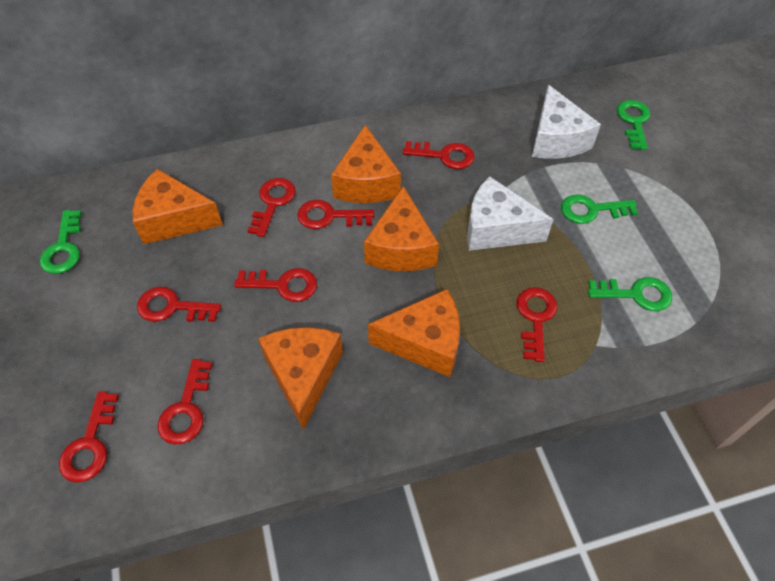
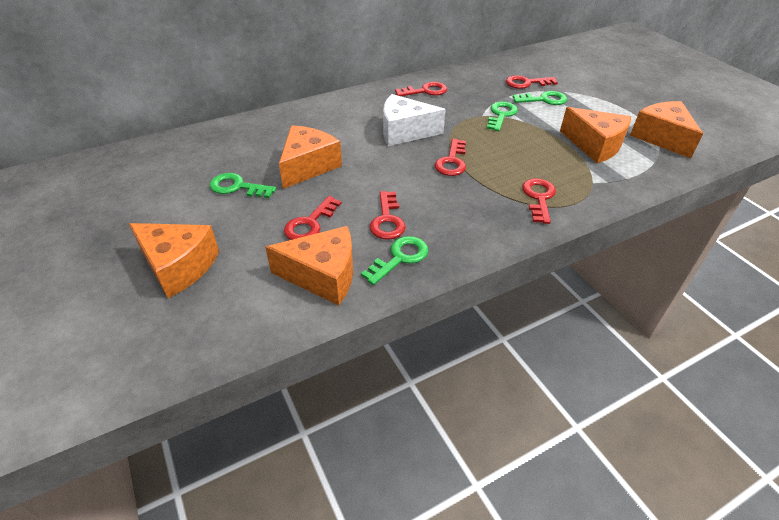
red key: 8 -> 6
white cheese: 2 -> 1

